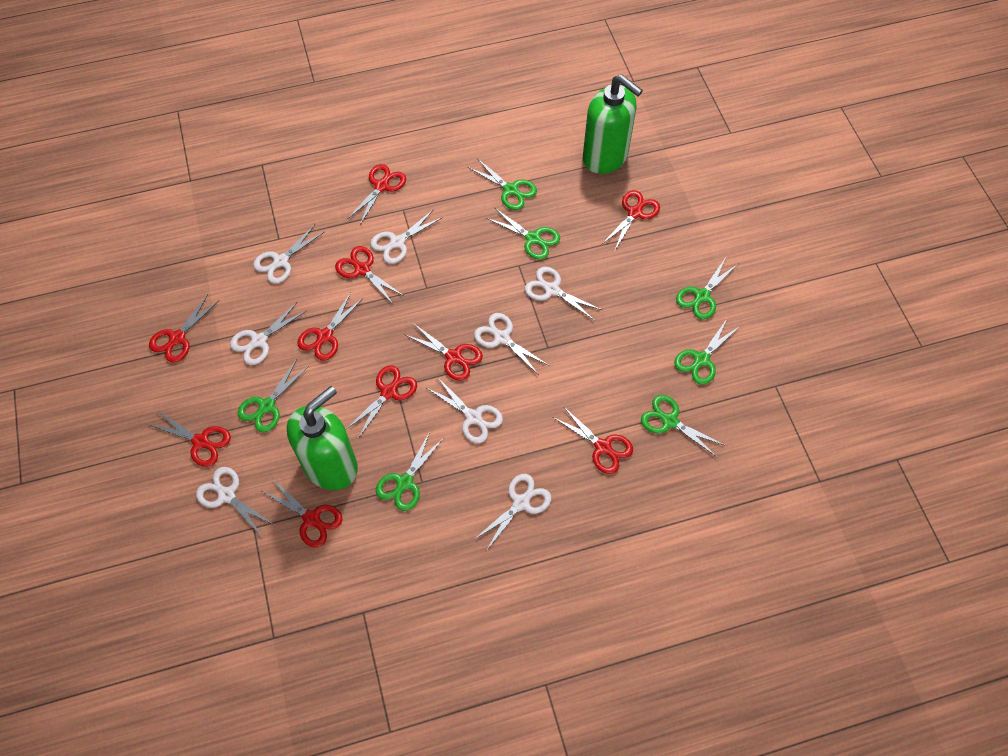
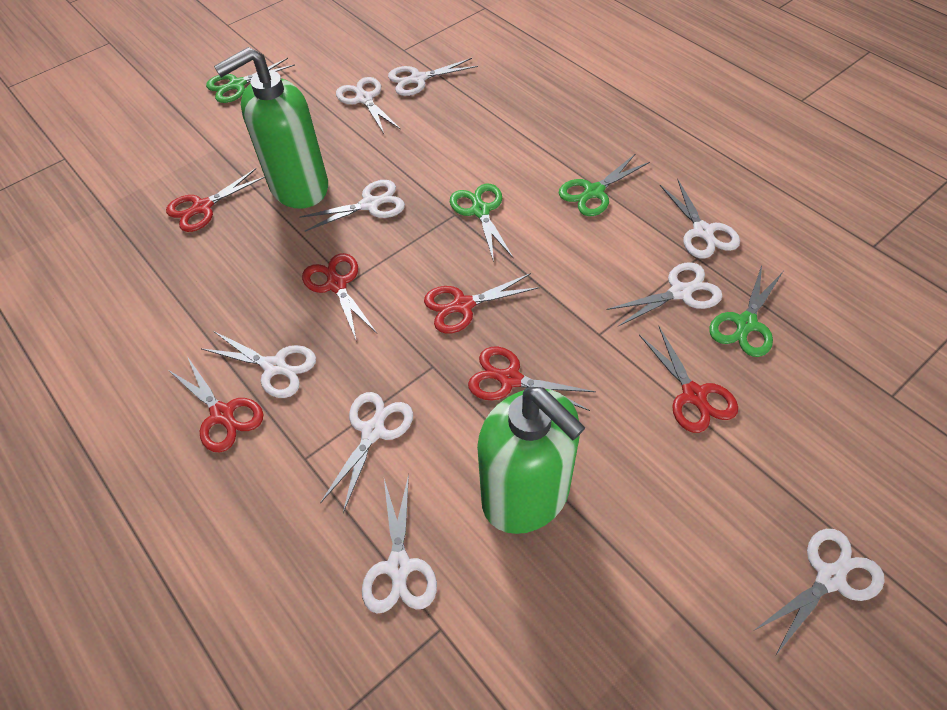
green scissors: 7 -> 4
red scissors: 10 -> 6
white scissors: 8 -> 9

